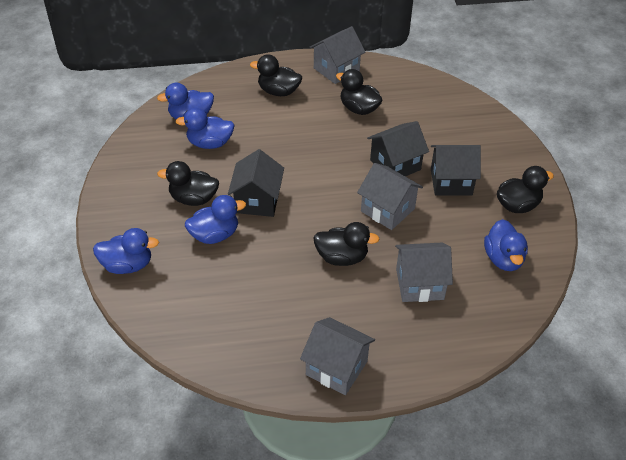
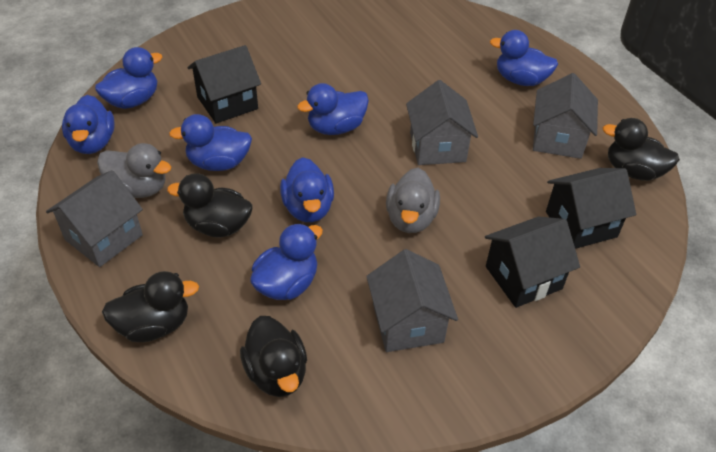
black duck: 5 -> 4
blue duck: 5 -> 7
grey duck: 0 -> 2

